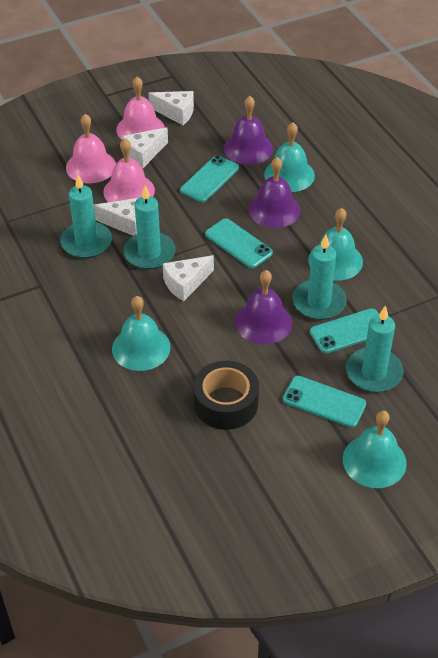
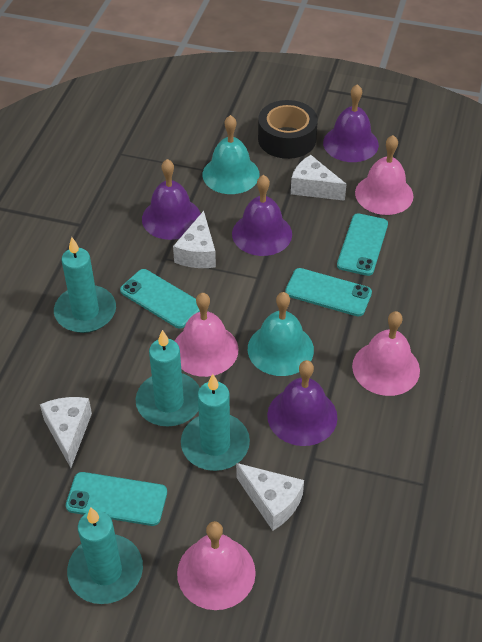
pink bell: 3 -> 4
purple bell: 3 -> 4
turquoise bell: 4 -> 2

